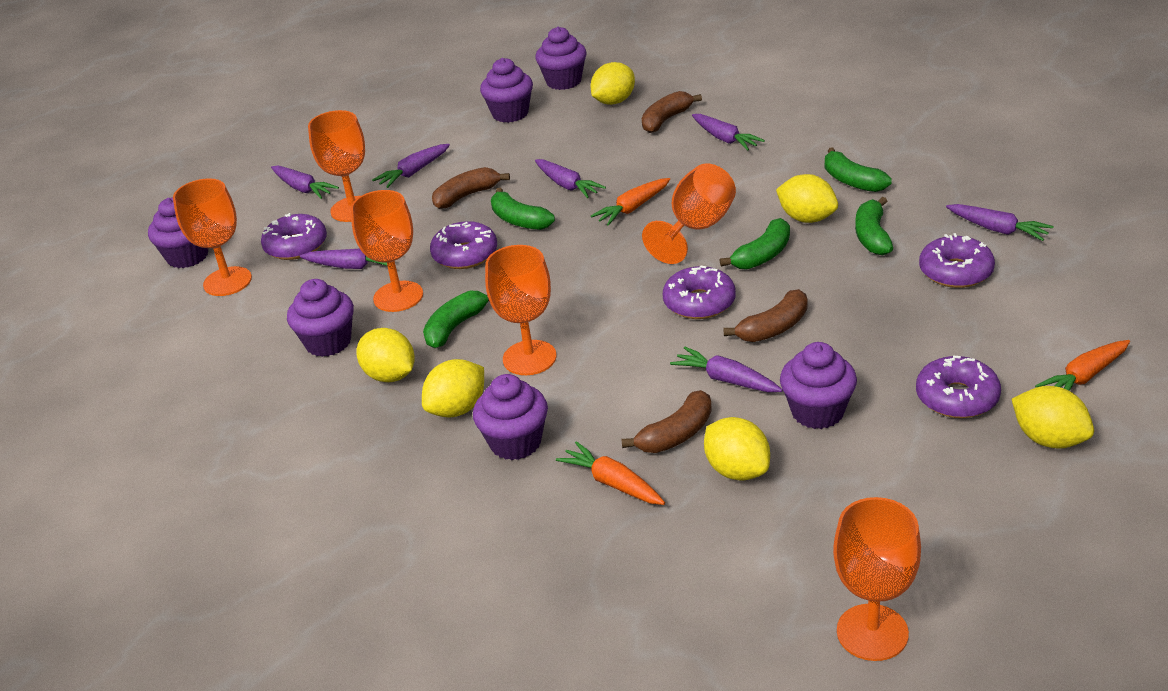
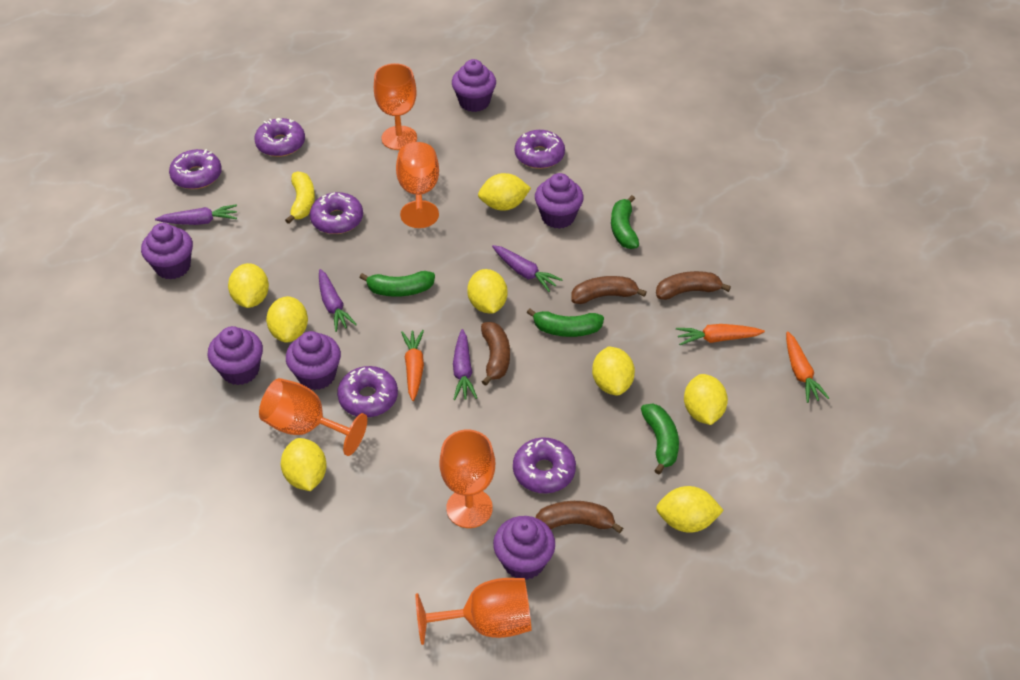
green banana: 5 -> 4
orange goblet: 6 -> 5
purple carrot: 7 -> 4
purple donut: 5 -> 6
yellow banana: 0 -> 1
yellow lemon: 6 -> 8

